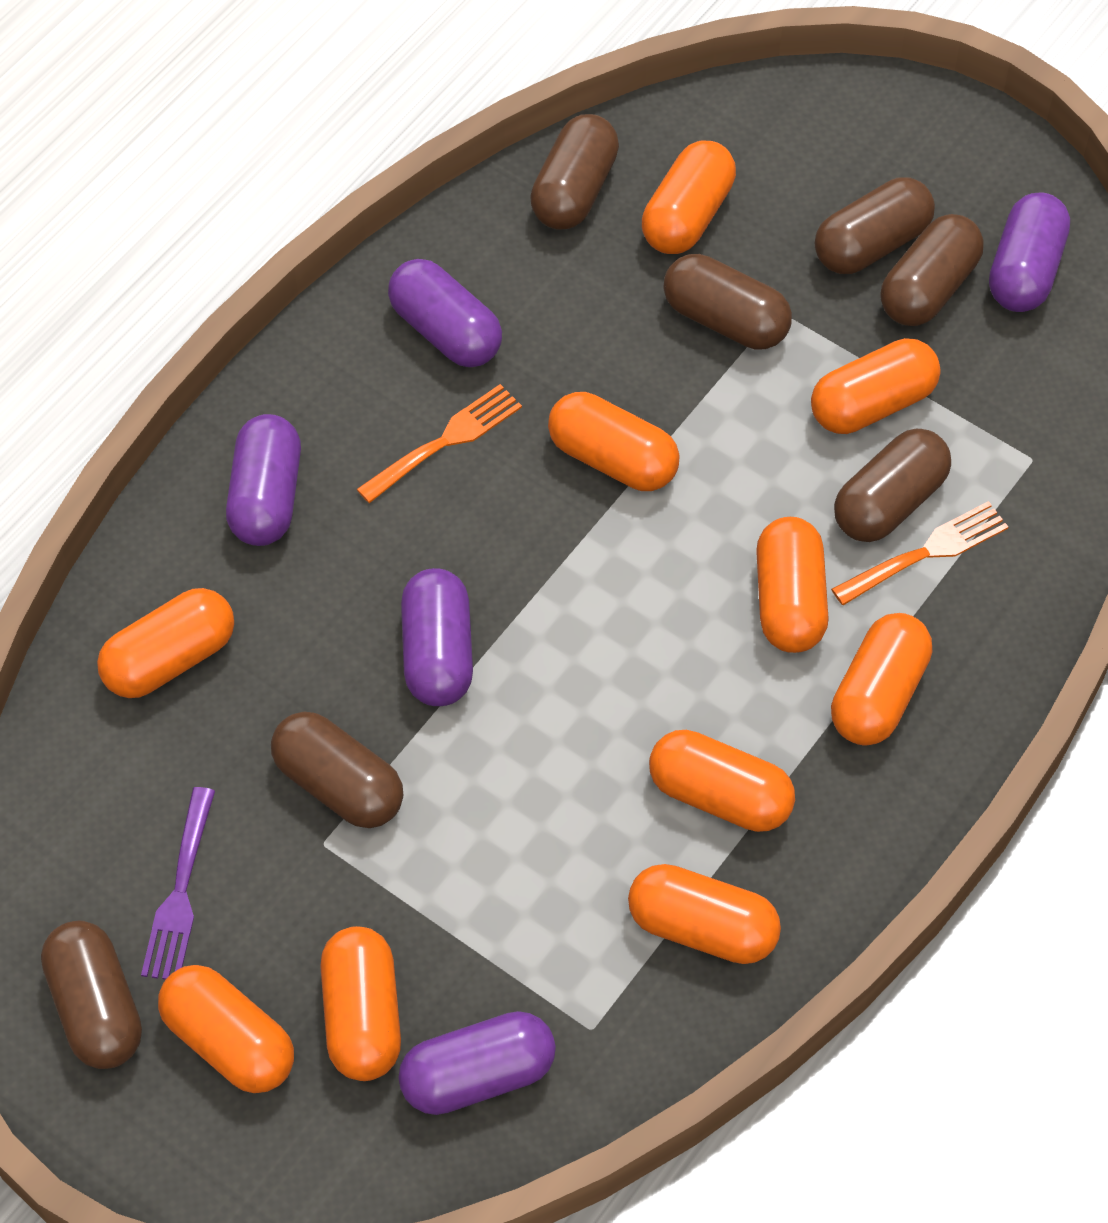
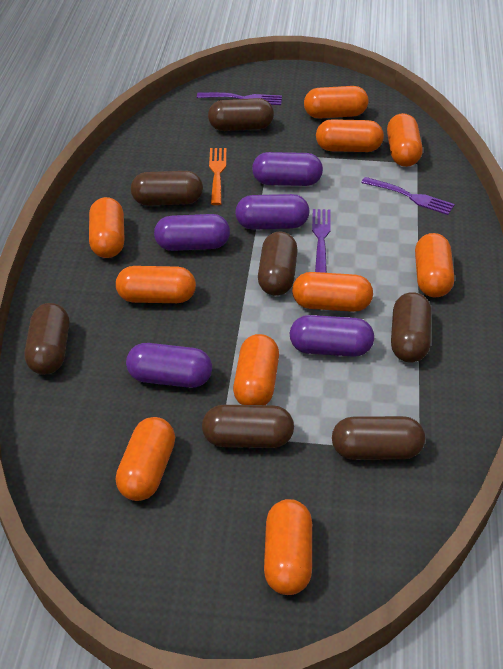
orange fork: 2 -> 1
purple fork: 1 -> 3

